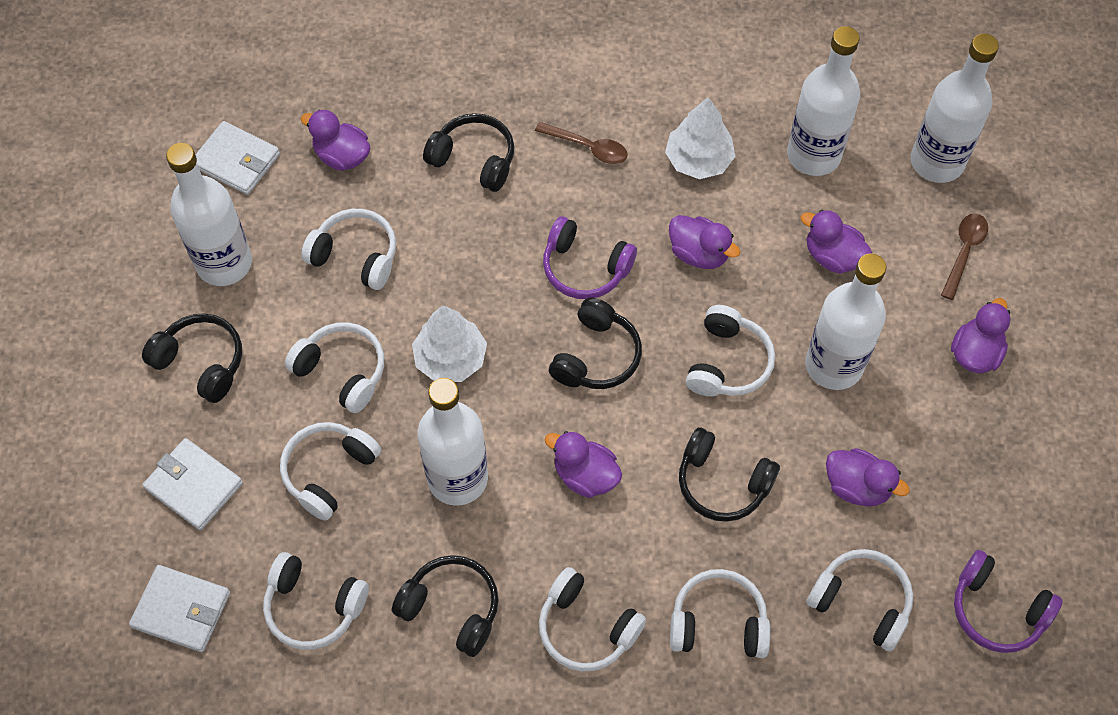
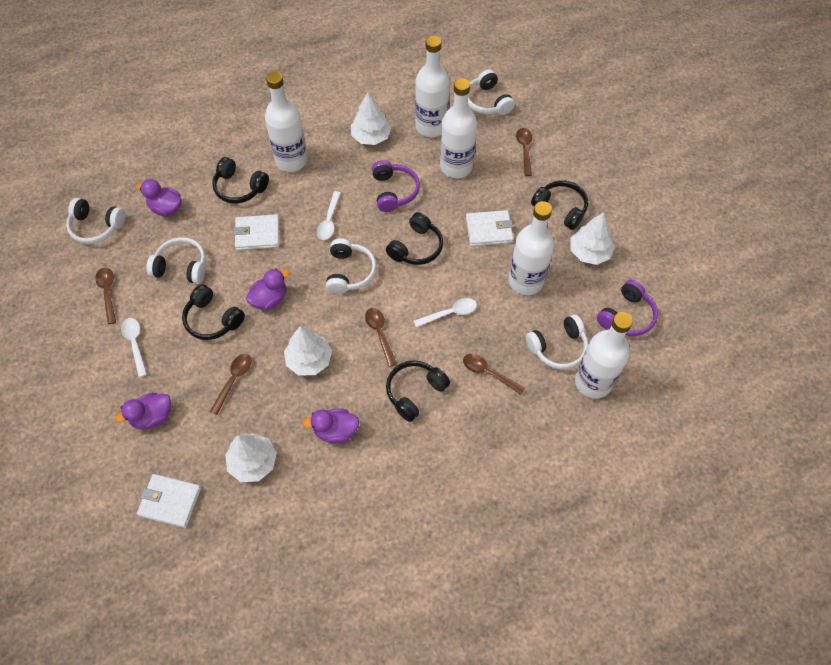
brown spoon: 2 -> 5
purple duck: 6 -> 4
white headphones: 8 -> 5
white spoon: 0 -> 3
white tree: 2 -> 4

